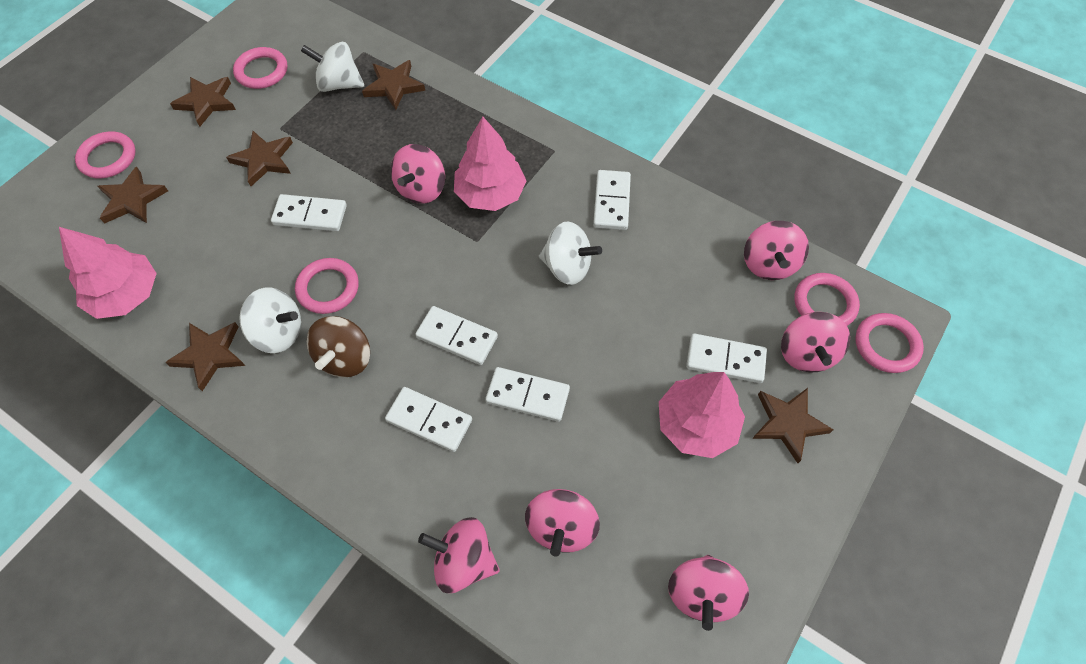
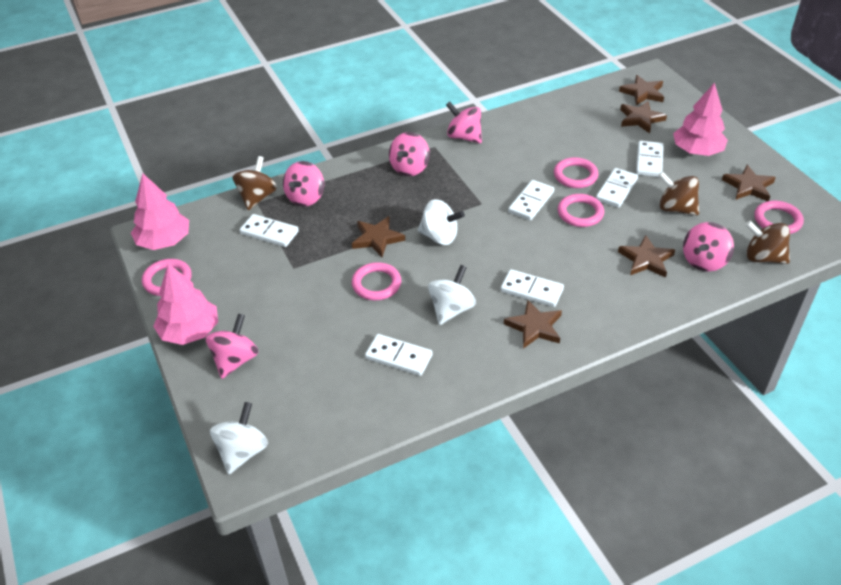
brown spinning top: 1 -> 3
pink spinning top: 6 -> 5

